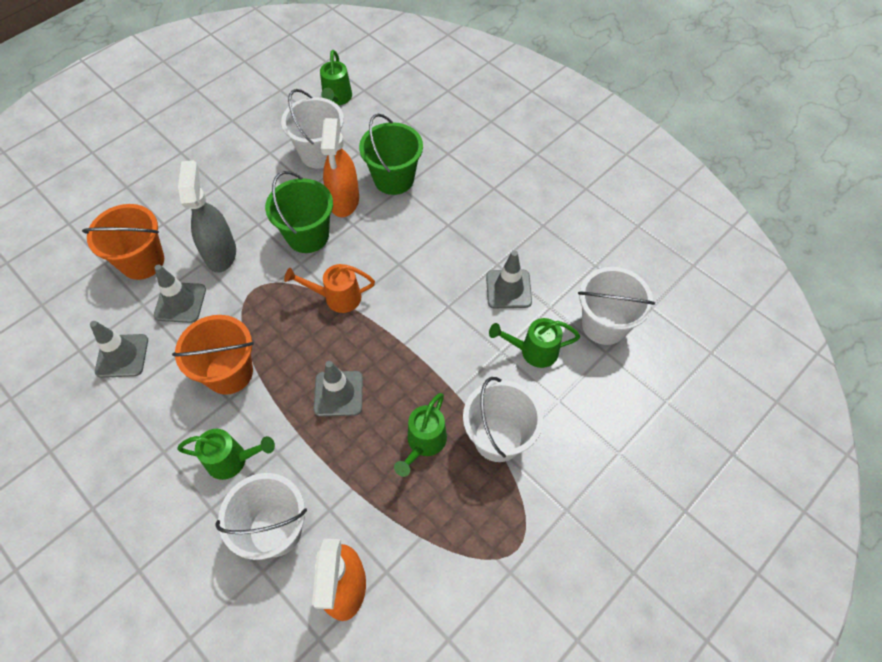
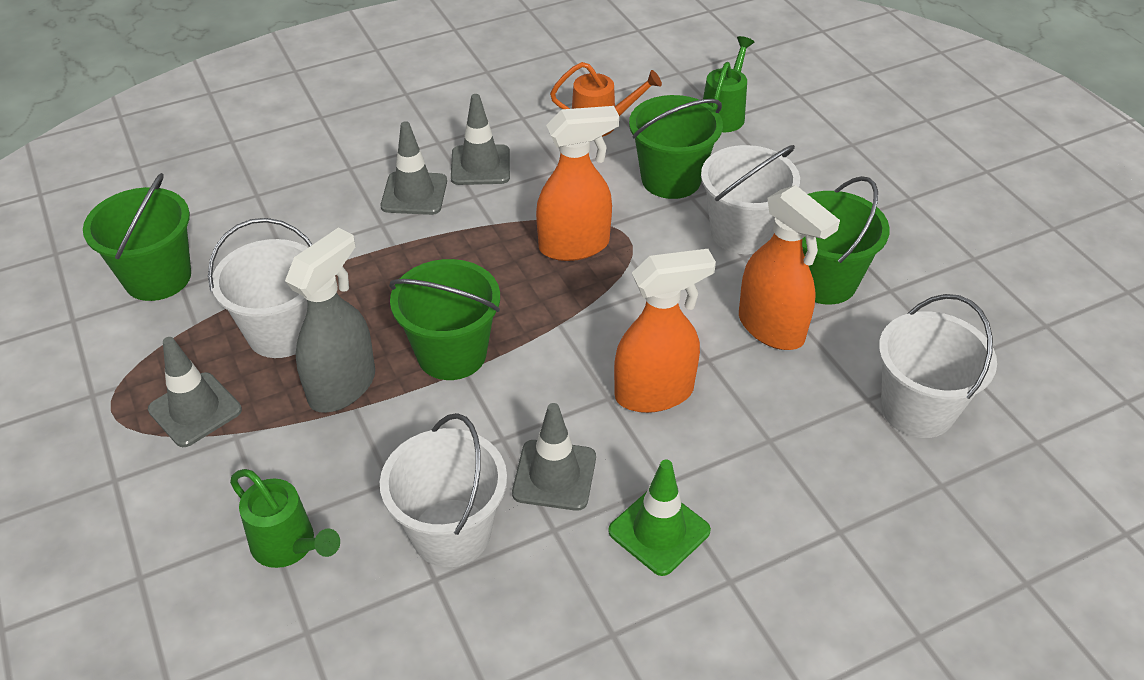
green bucket: 2 -> 4
green traffic cone: 0 -> 1
green watering can: 4 -> 2
orange bucket: 2 -> 0
orange spray bottle: 2 -> 3

